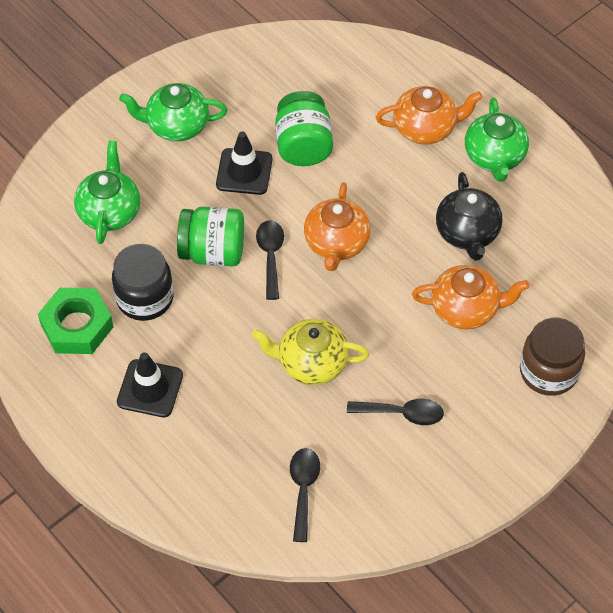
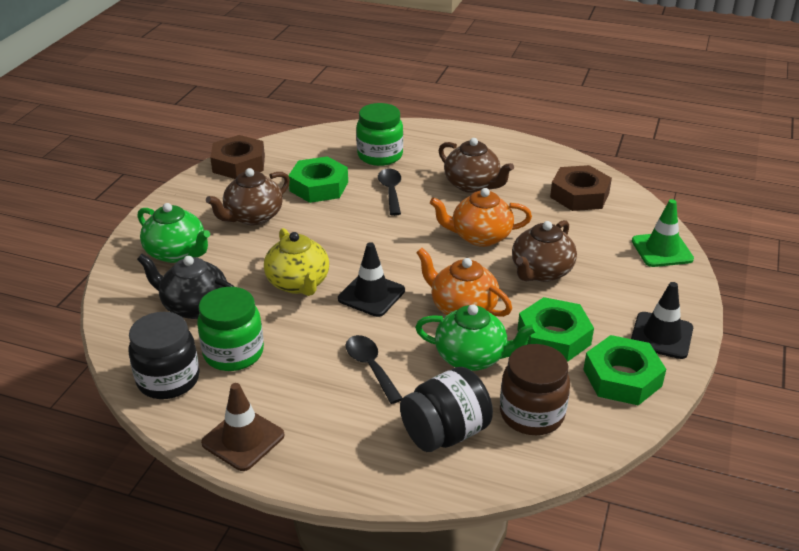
black jar: 1 -> 2
black spoon: 3 -> 2
brown nut: 0 -> 2
brown teapot: 0 -> 3
brown traffic cone: 0 -> 1
green nut: 1 -> 3
green teapot: 3 -> 2
green traffic cone: 0 -> 1
orange teapot: 3 -> 2

